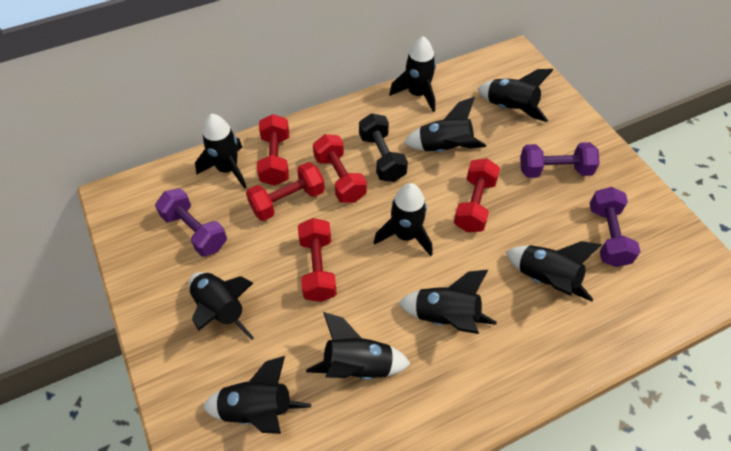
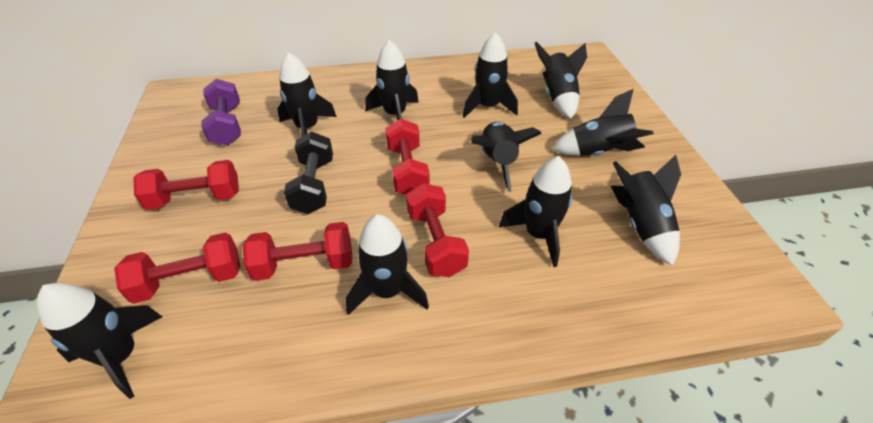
purple dumbbell: 3 -> 1

